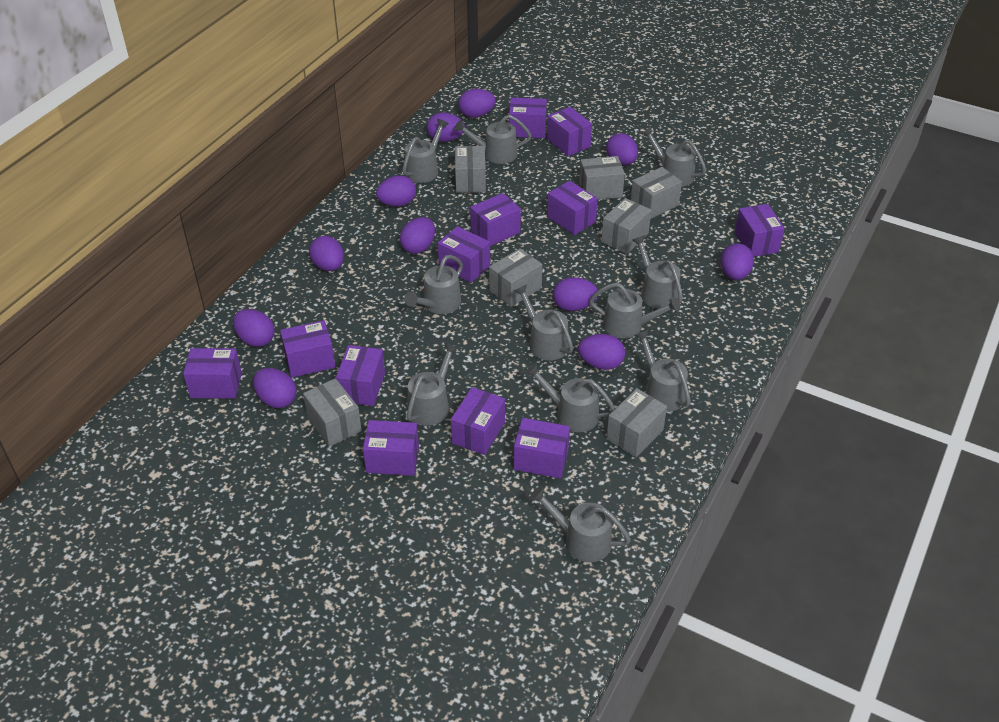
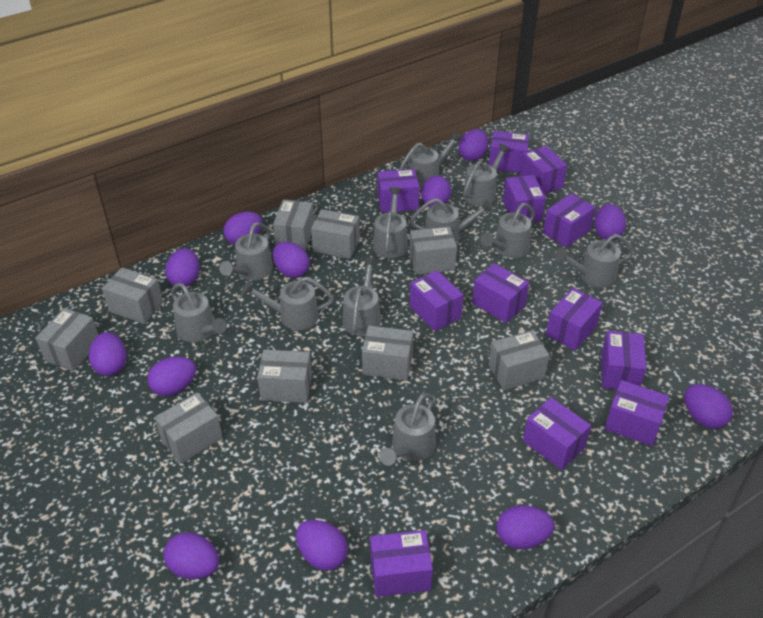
grey box: 7 -> 9
purple egg: 11 -> 12

